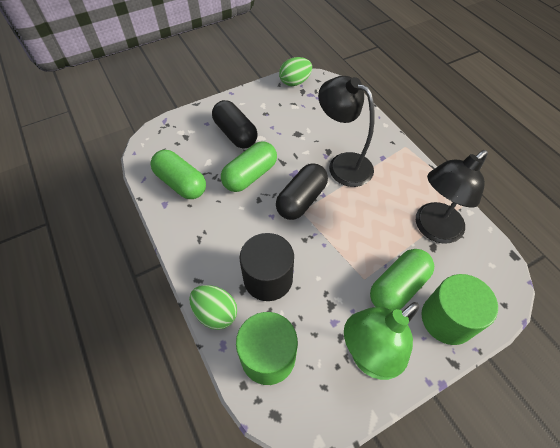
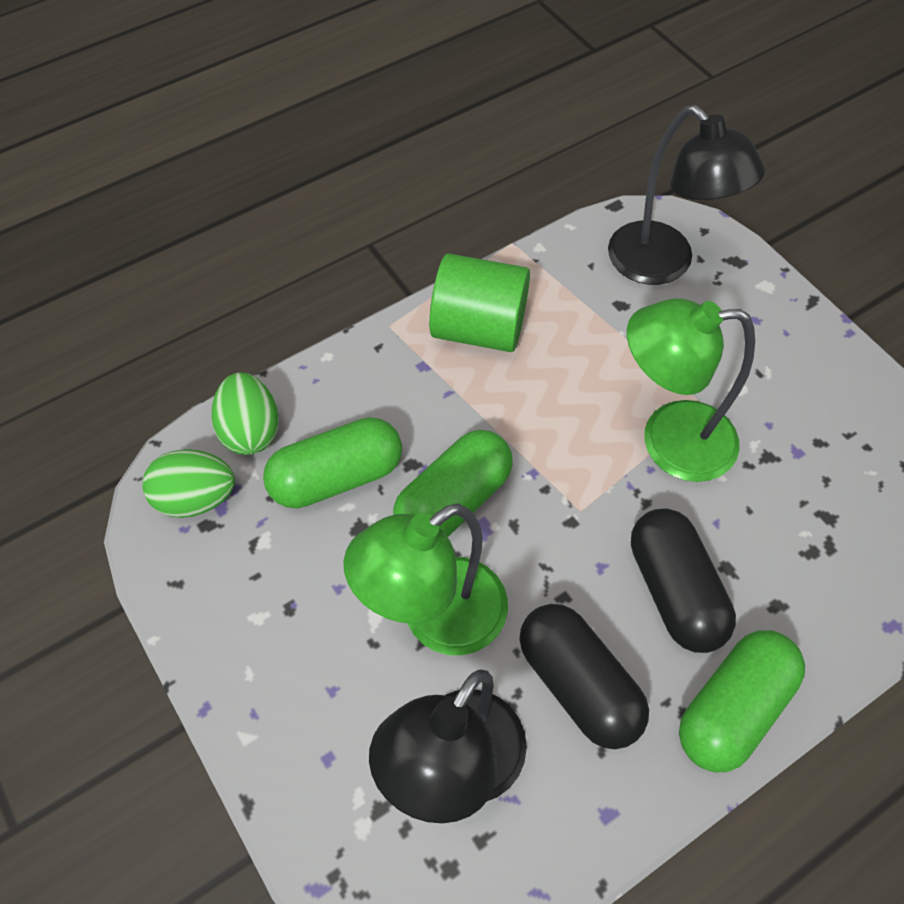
black cylinder: 1 -> 0
green cylinder: 2 -> 1
green lamp: 1 -> 2

